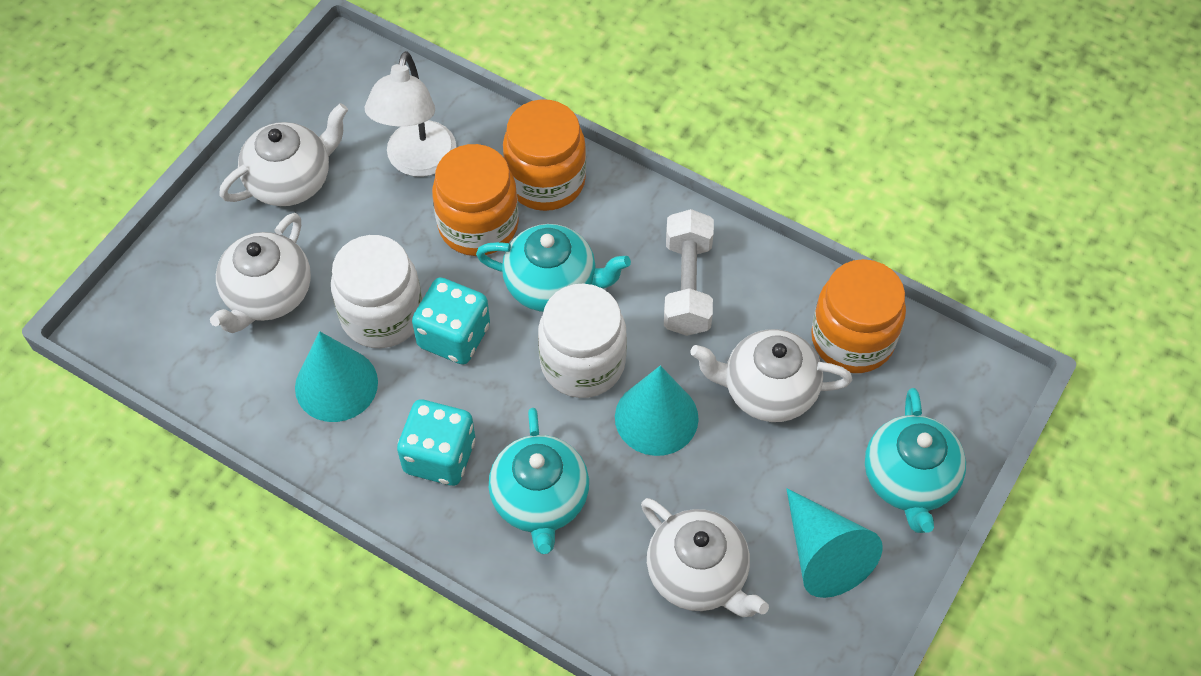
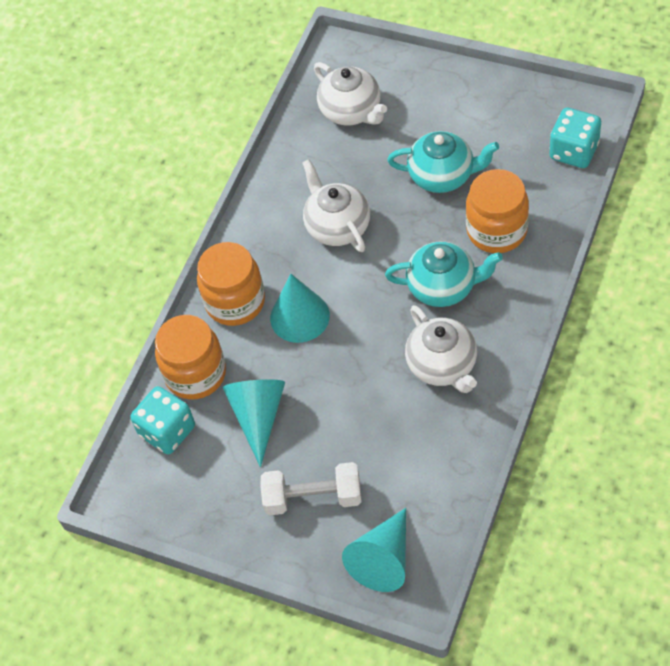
turquoise teapot: 3 -> 2
white jar: 2 -> 0
white lamp: 1 -> 0
white teapot: 4 -> 3

